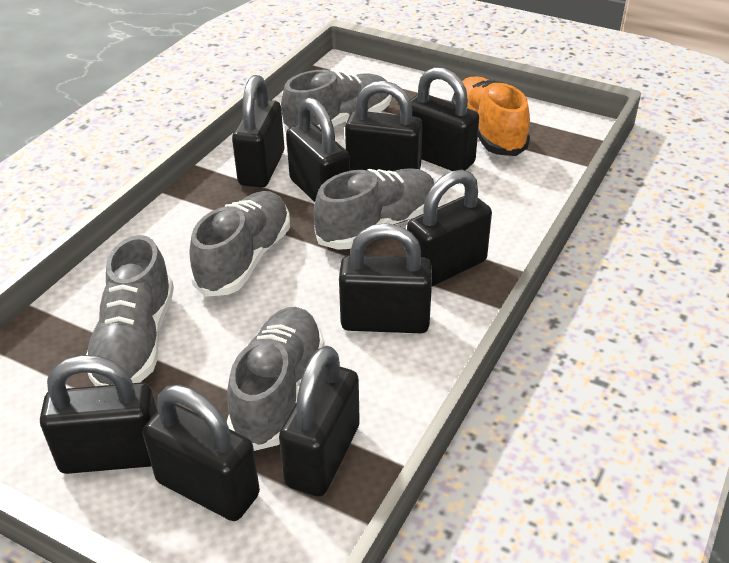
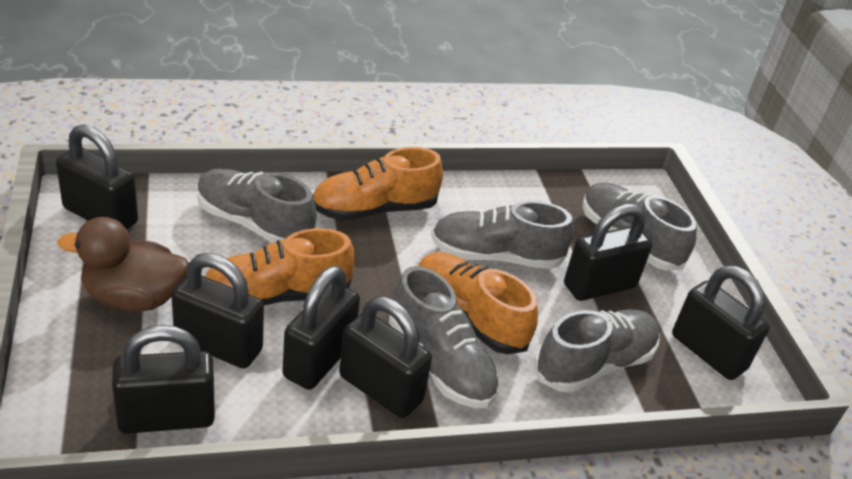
black padlock: 9 -> 7
brown duck: 0 -> 1
orange shoe: 1 -> 3

